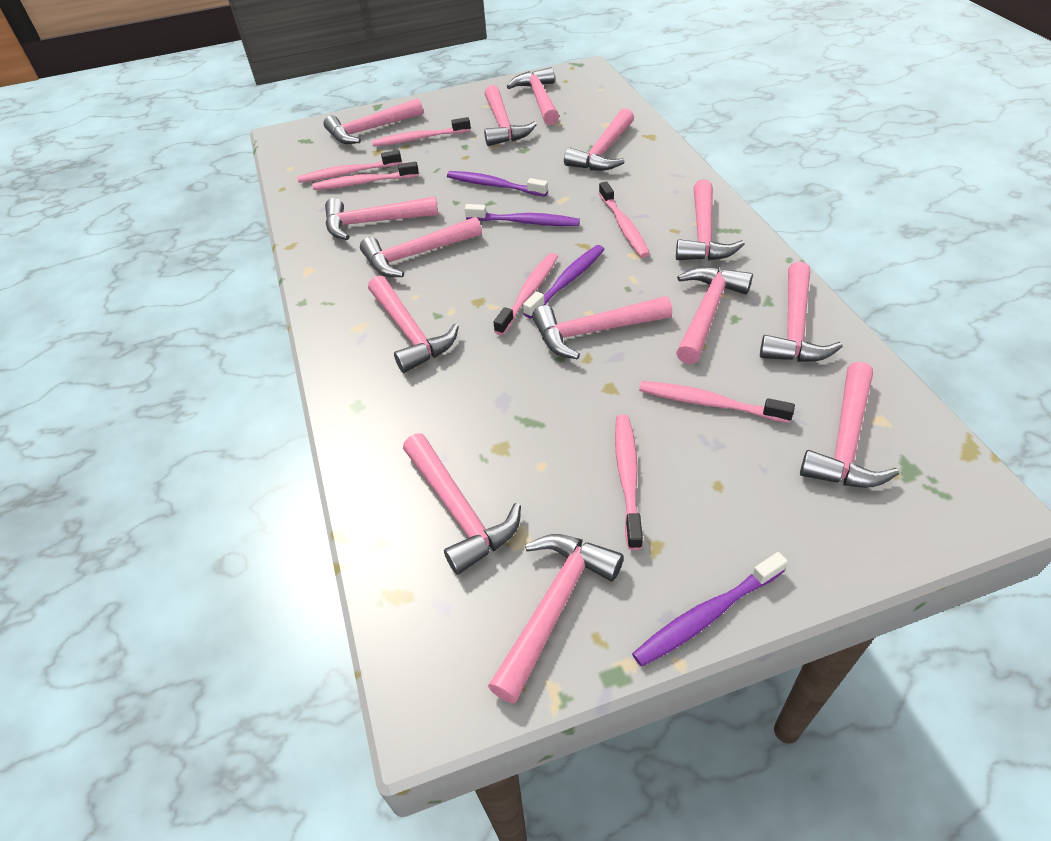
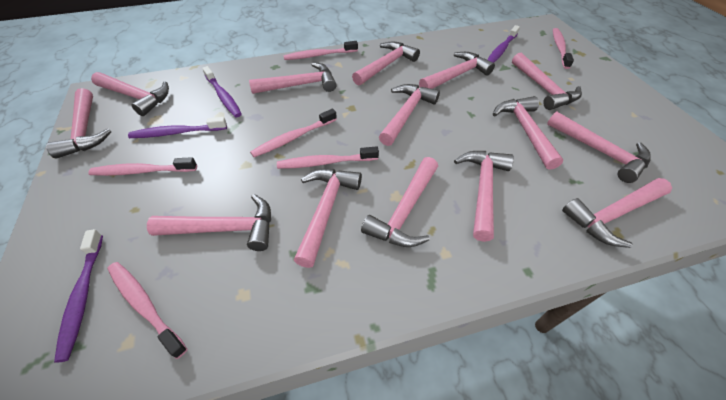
pink toothbrush: 7 -> 6

